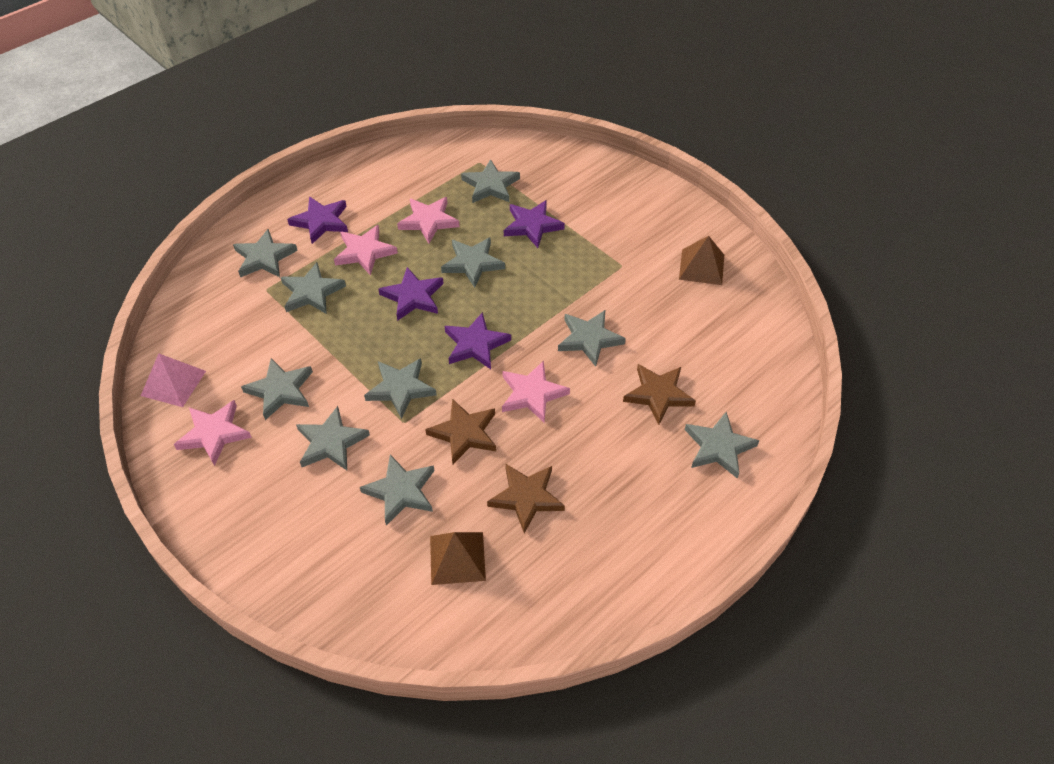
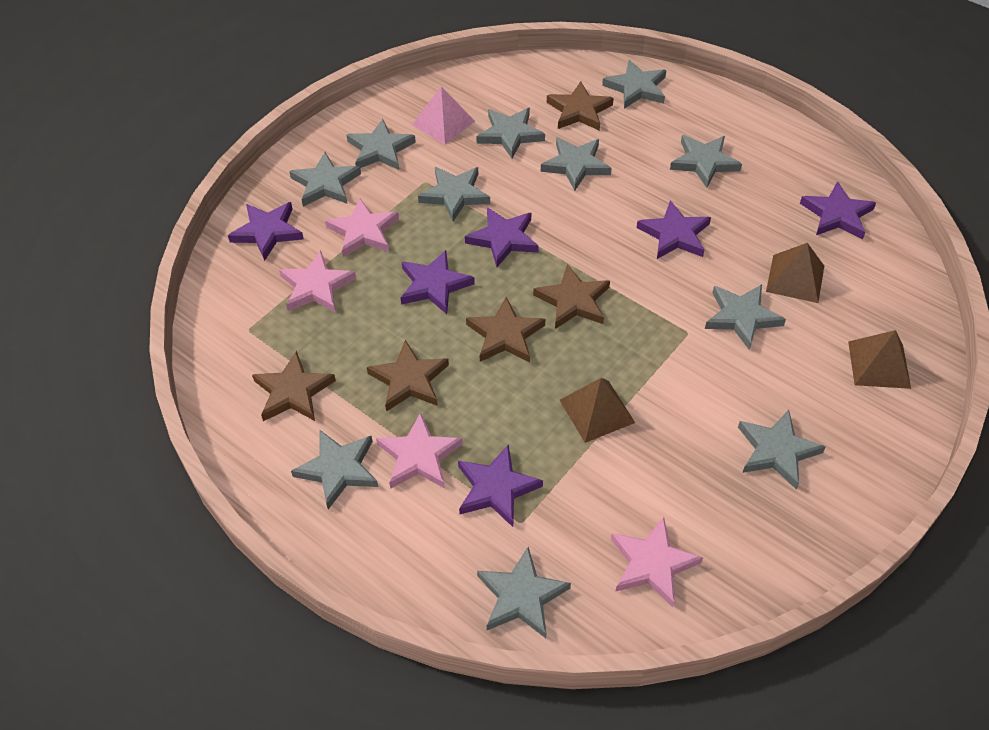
brown pyramid: 2 -> 3
brown star: 3 -> 5
grey star: 10 -> 11
purple star: 4 -> 6

